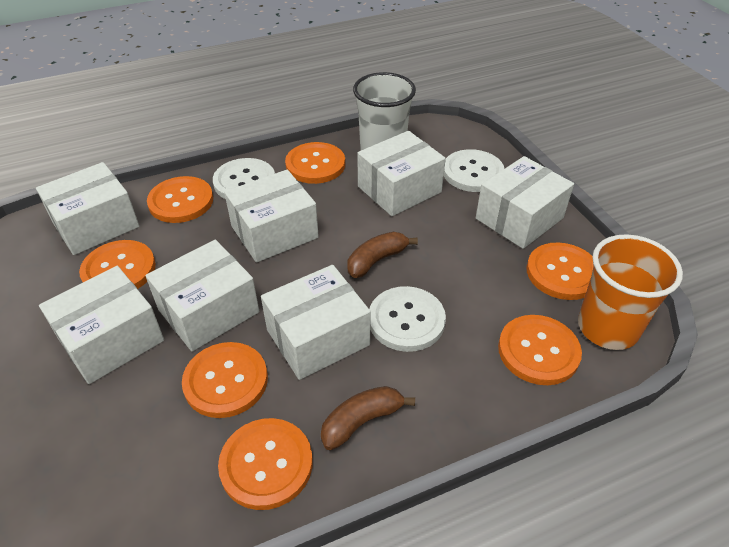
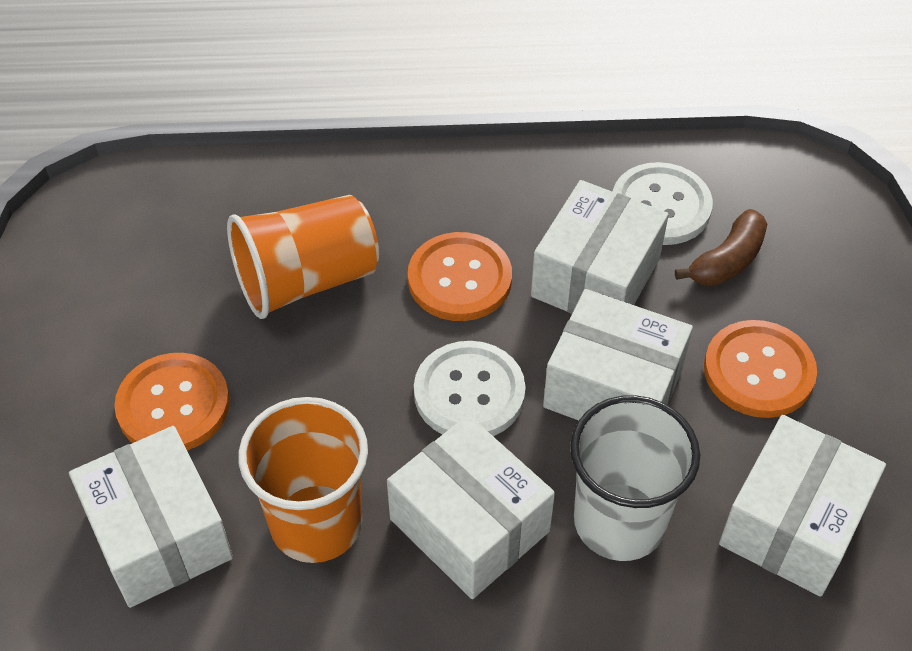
brown banana: 2 -> 1
orange button: 7 -> 3
orange cup: 1 -> 2
white box: 7 -> 5
white button: 3 -> 2

